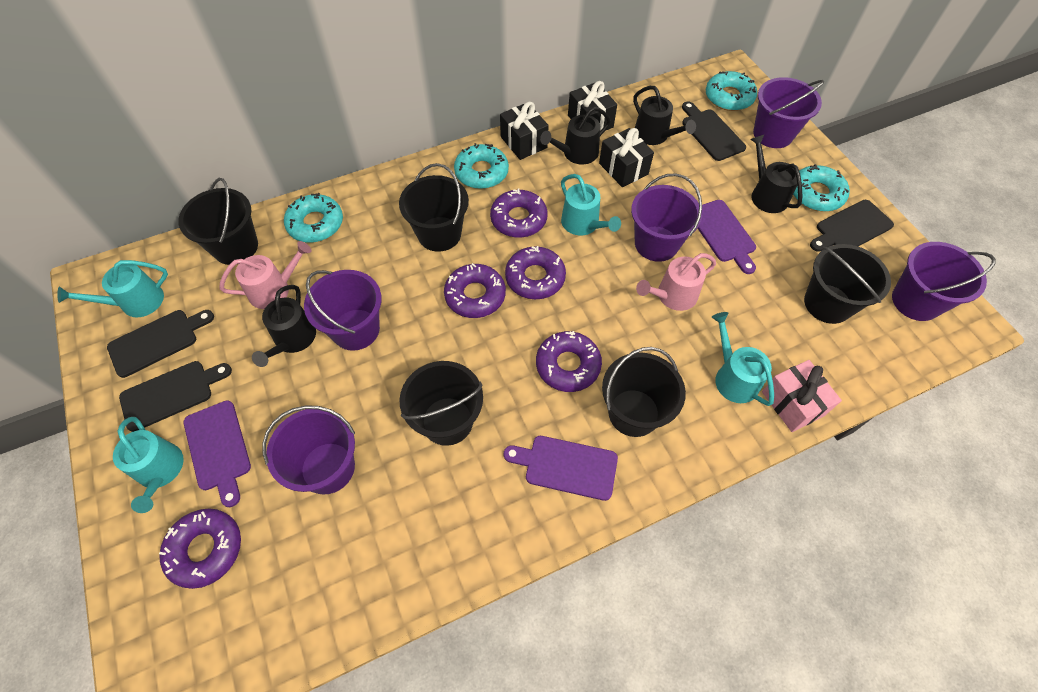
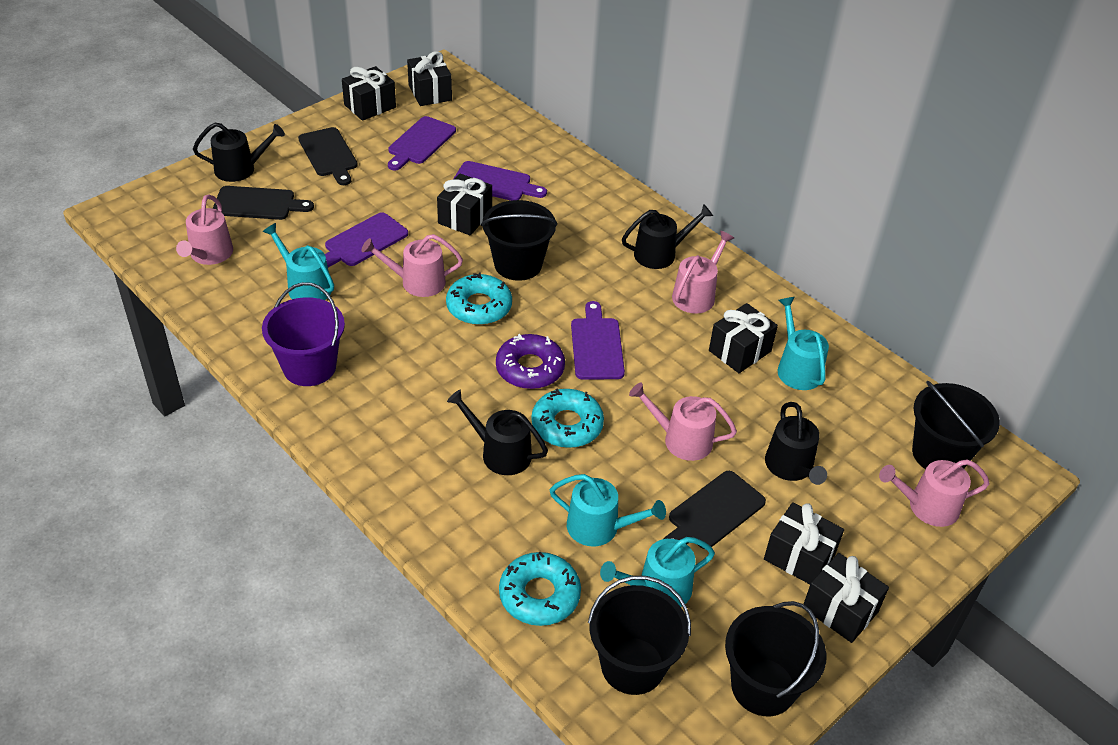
black bucket: 5 -> 4
black cutting board: 4 -> 3
black gift: 3 -> 6
pink gift: 1 -> 0
pink watering can: 2 -> 5
purple bucket: 5 -> 1
purple cutting board: 3 -> 4
purple donut: 5 -> 1
turquoise donut: 4 -> 3

